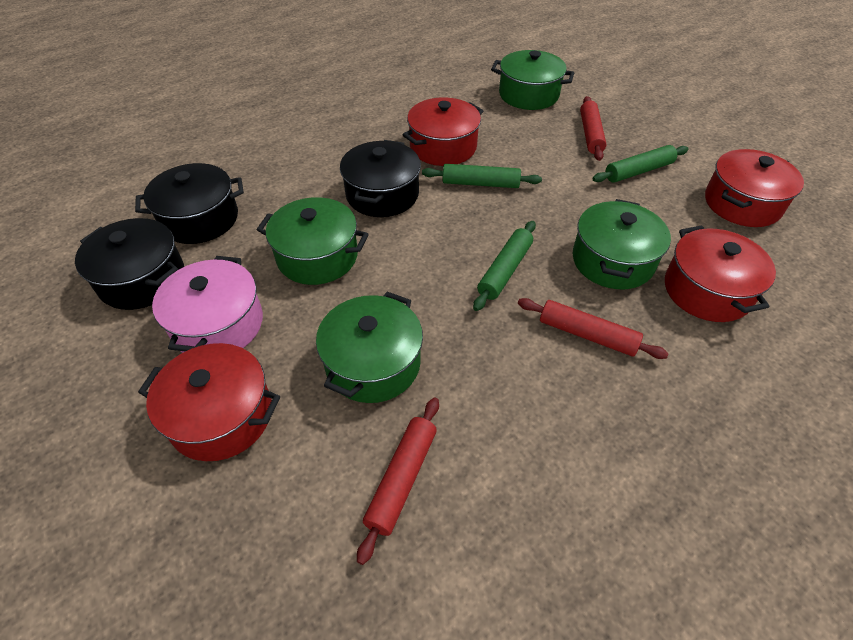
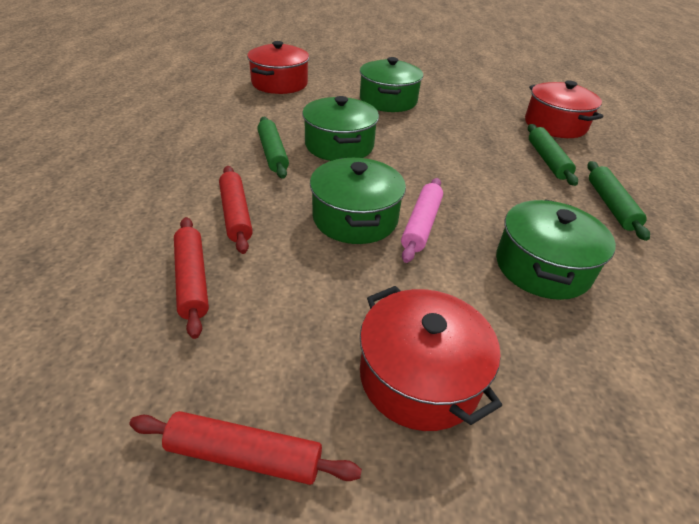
black pot: 3 -> 0
pink pot: 1 -> 0
pink rolling pin: 0 -> 1
red pot: 4 -> 3

